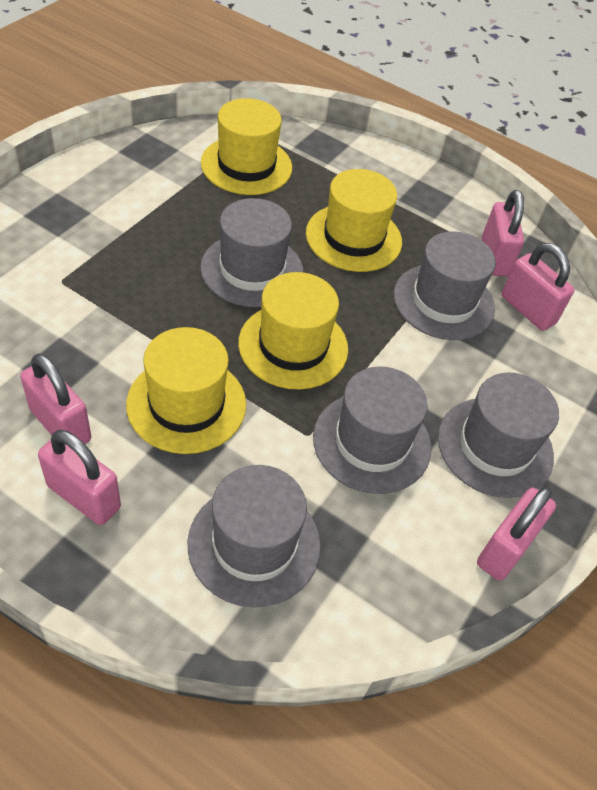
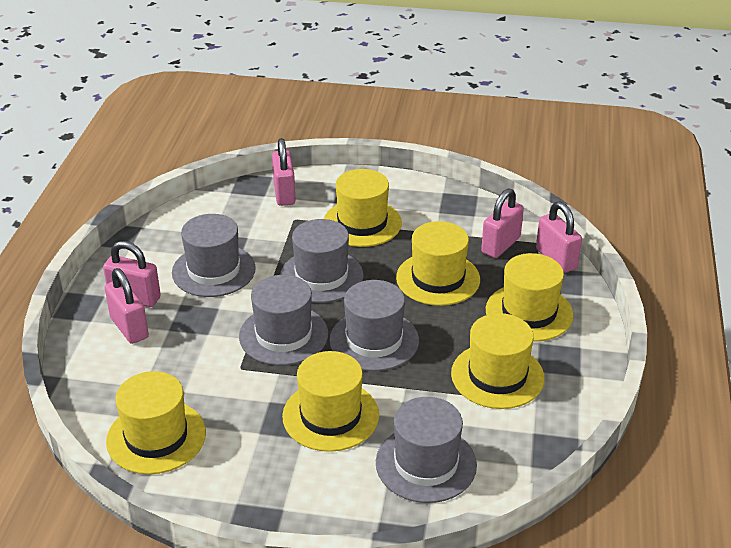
yellow hat: 4 -> 6

